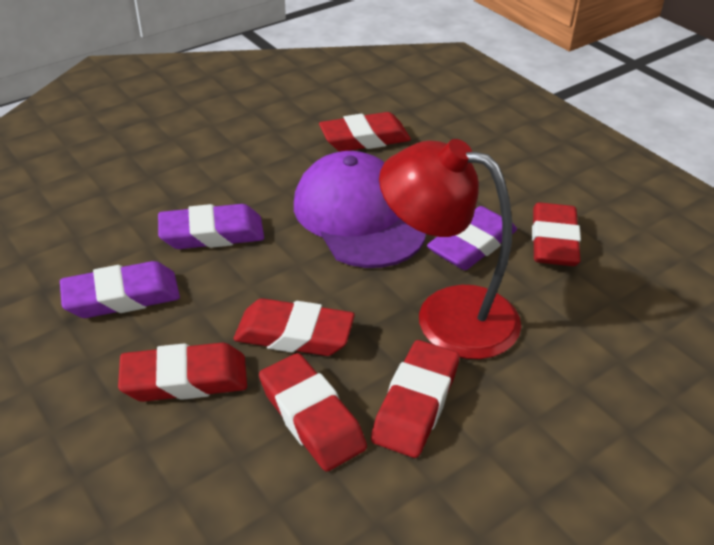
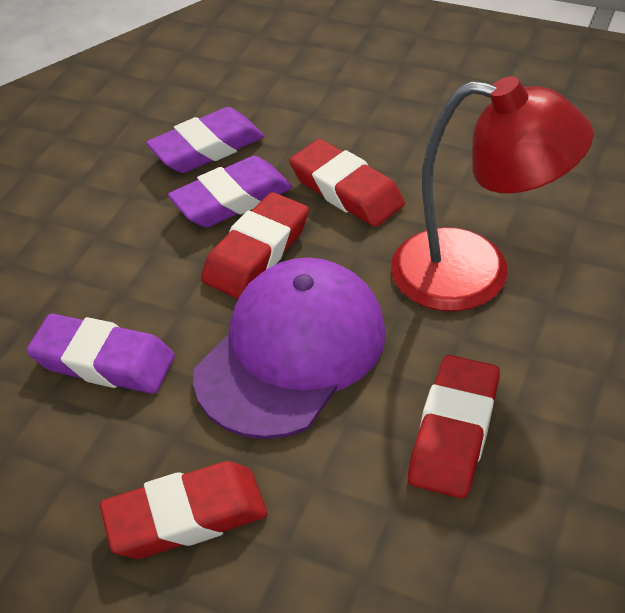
red eraser: 6 -> 4

